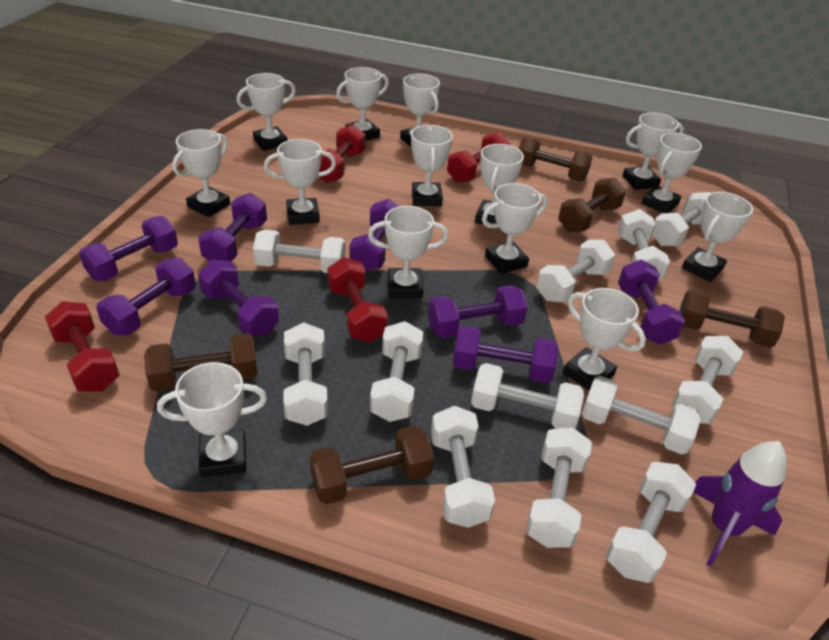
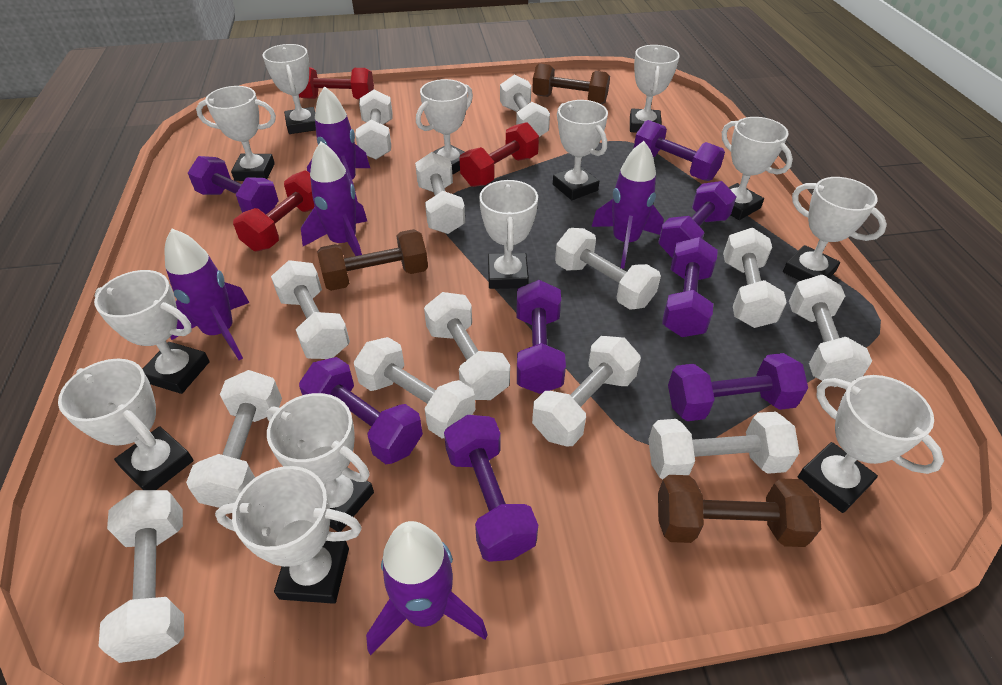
brown dumbbell: 5 -> 3
purple rocket: 1 -> 5
red dumbbell: 4 -> 3
white dumbbell: 12 -> 13
white trophy: 14 -> 13

